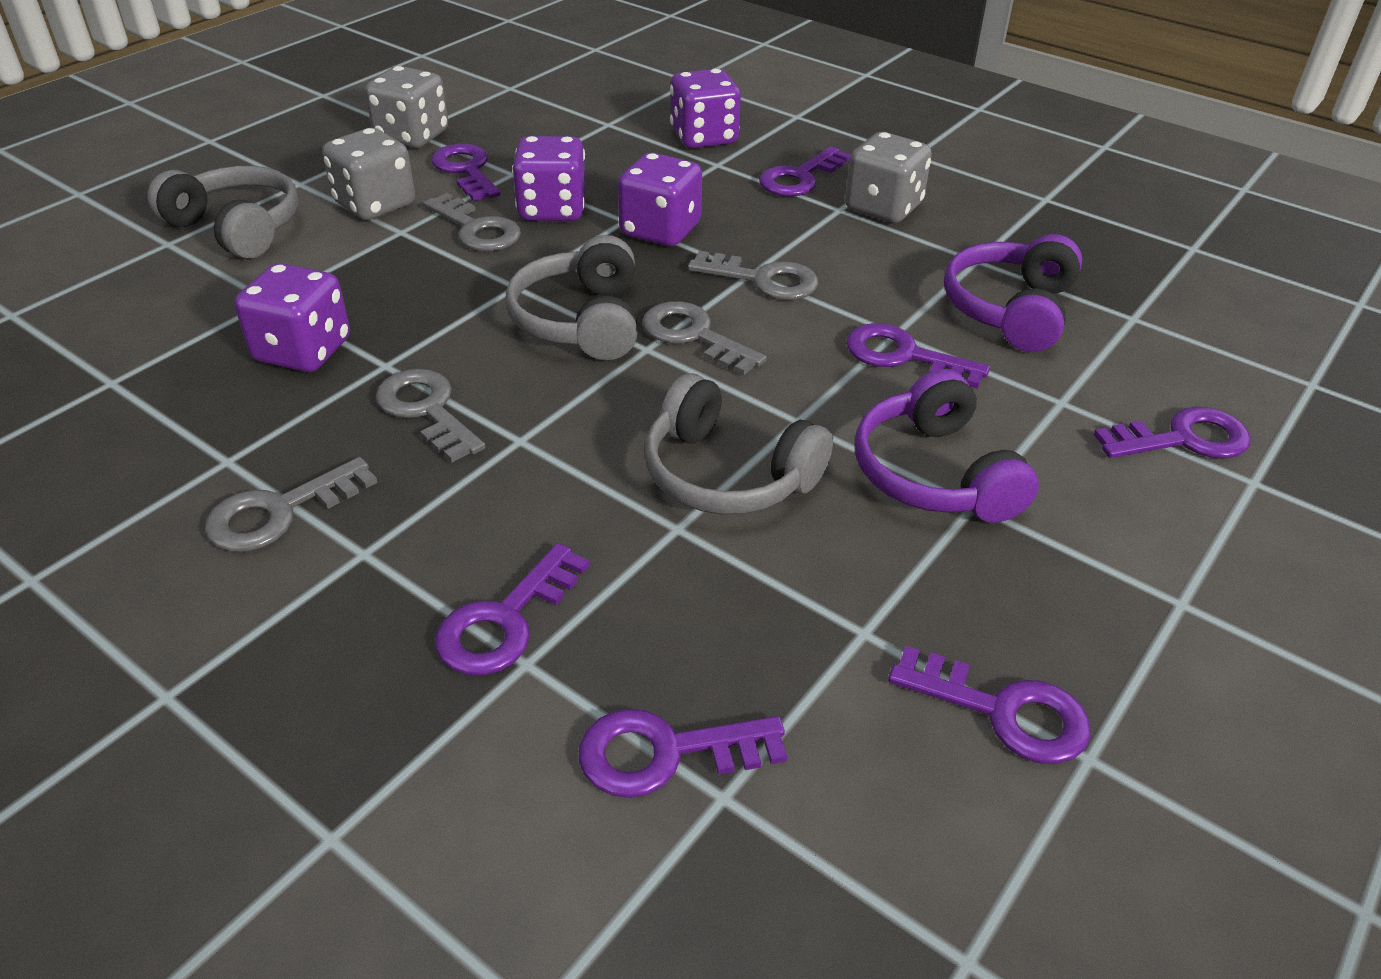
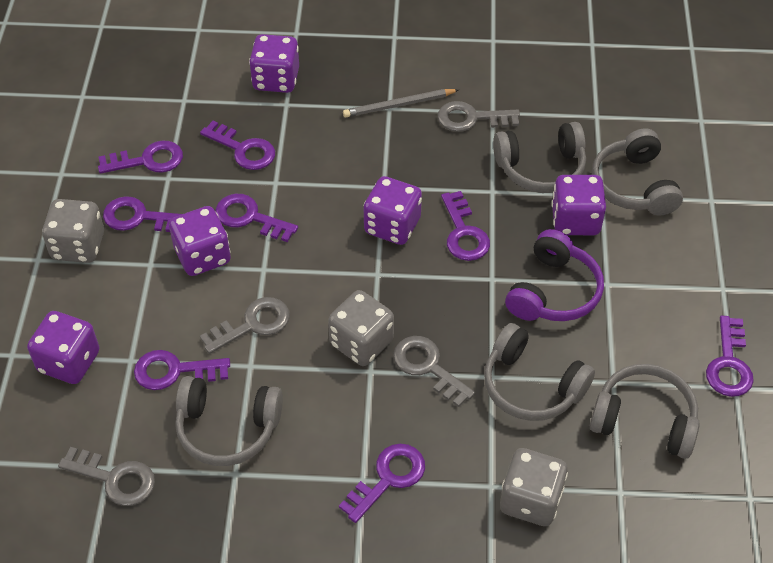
grey headphones: 3 -> 5
grey key: 5 -> 4
grey pencil: 0 -> 1
purple dice: 4 -> 5
purple headphones: 2 -> 1
purple key: 7 -> 8

